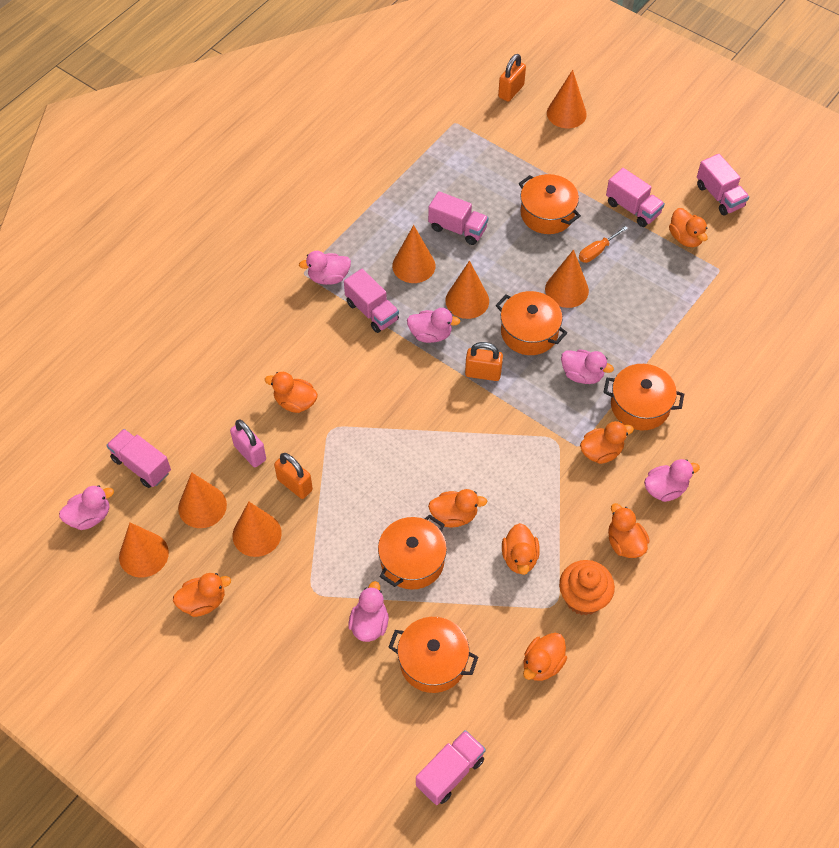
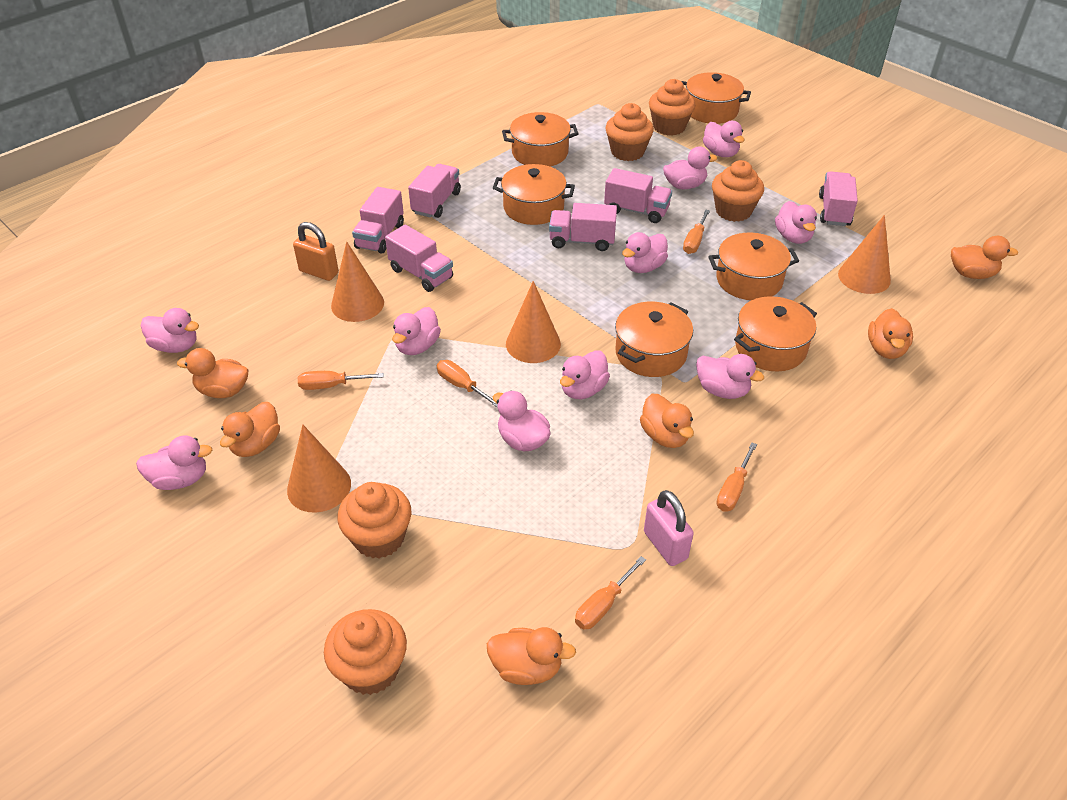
orange cone: 7 -> 4
orange cupcake: 1 -> 5
orange duck: 8 -> 6
orange padlock: 3 -> 1
orange pot: 5 -> 6
orange screwdriver: 1 -> 5
pink duck: 6 -> 10

